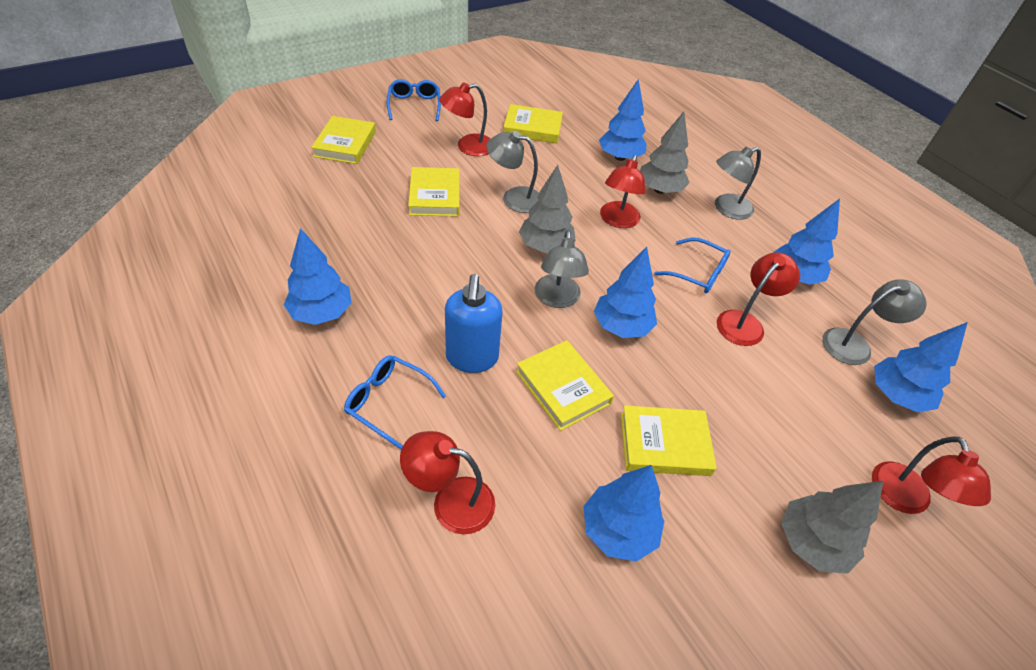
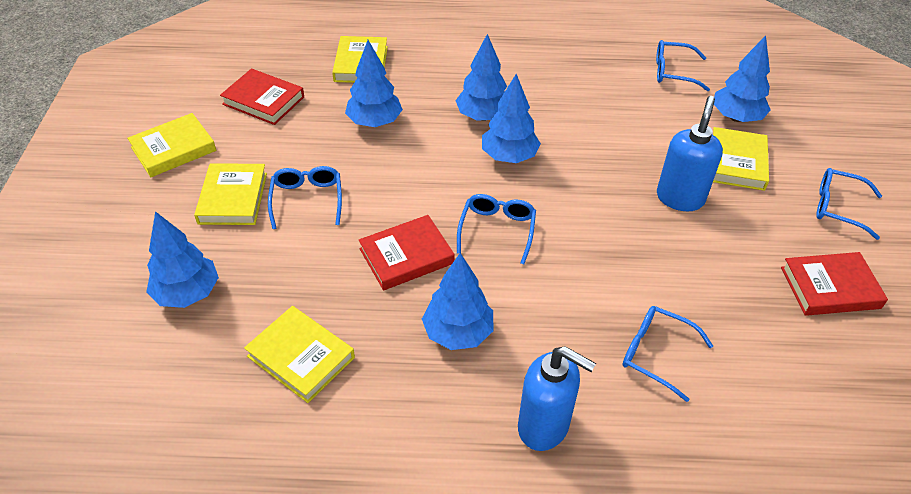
blue glasses: 3 -> 5
blue soap dispenser: 1 -> 2
grey lamp: 4 -> 0
grey tree: 3 -> 0
red book: 0 -> 3
red lamp: 5 -> 0

